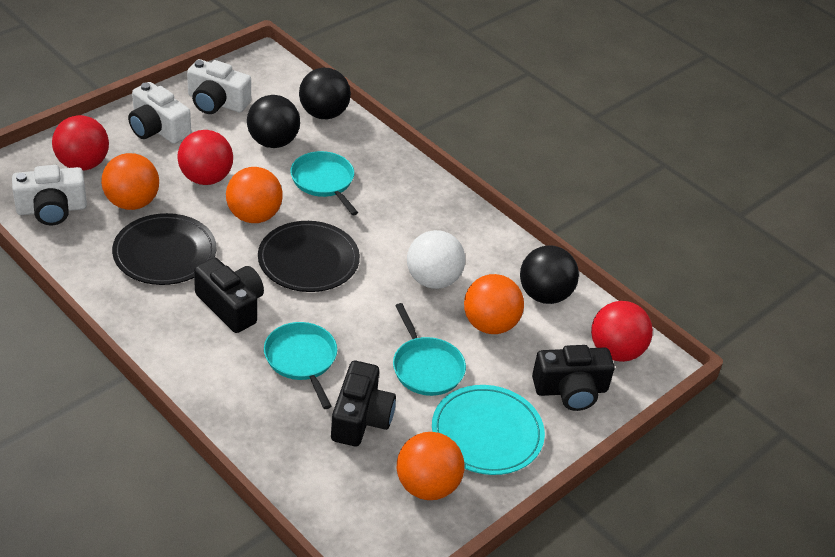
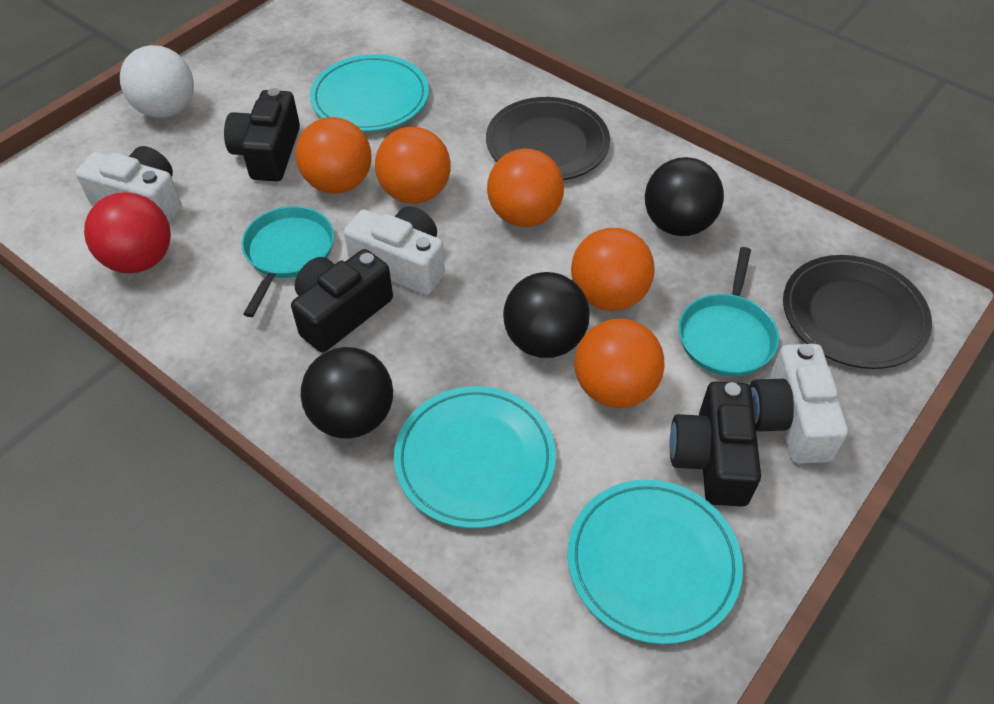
orange ball: 4 -> 5
red ball: 3 -> 1
turquoise pan: 3 -> 2
turquoise plate: 1 -> 3

